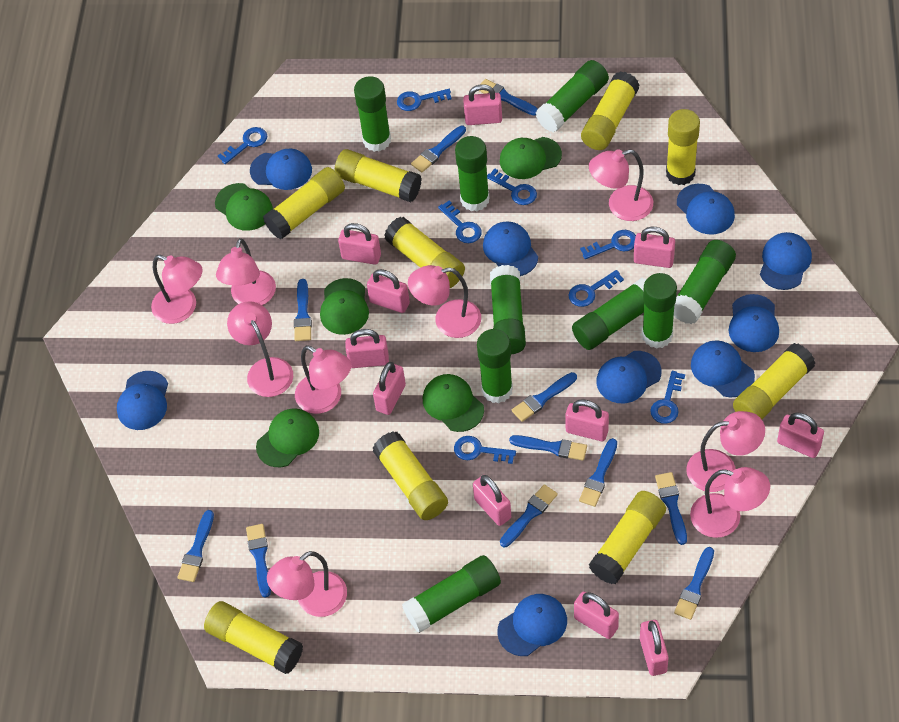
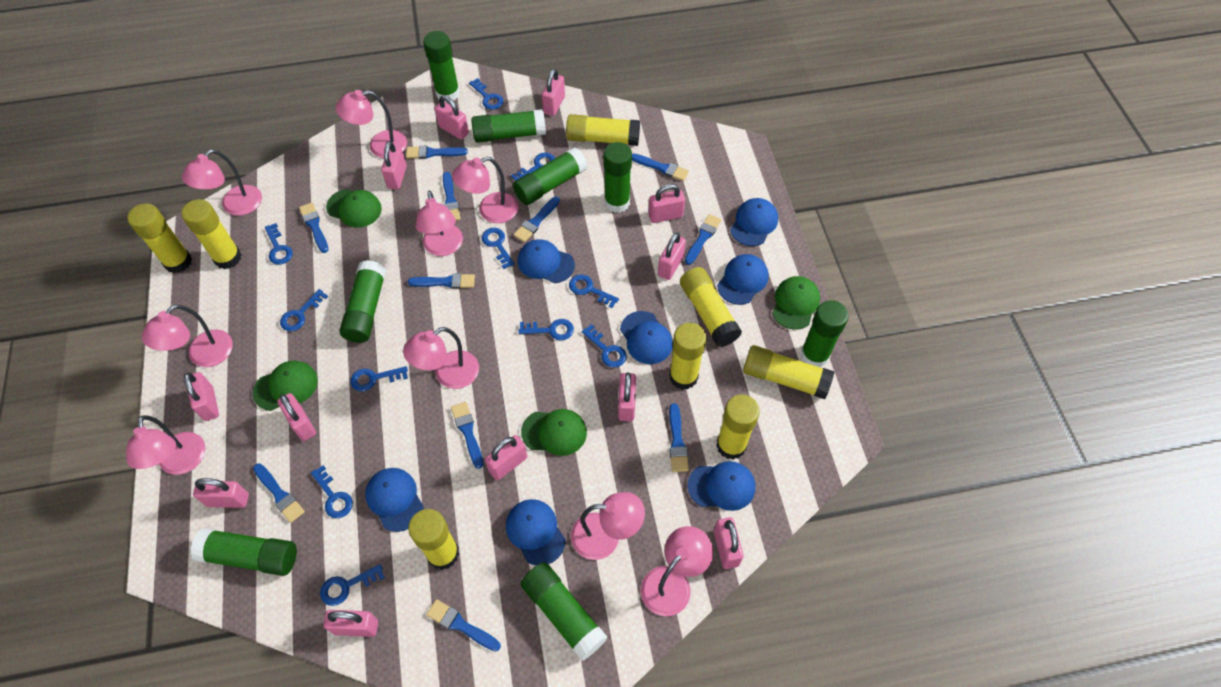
blue cap: 9 -> 7
blue key: 8 -> 11
green cap: 5 -> 4
green glue stick: 9 -> 8
pink padlock: 11 -> 12
yellow glue stick: 9 -> 8

